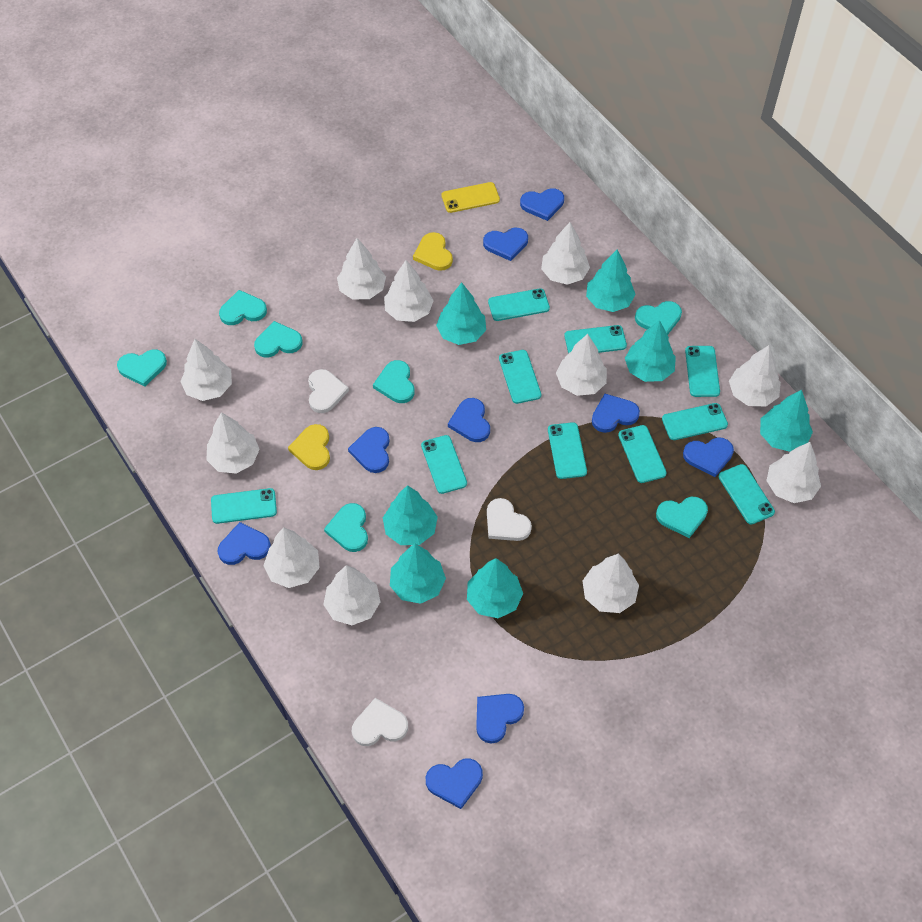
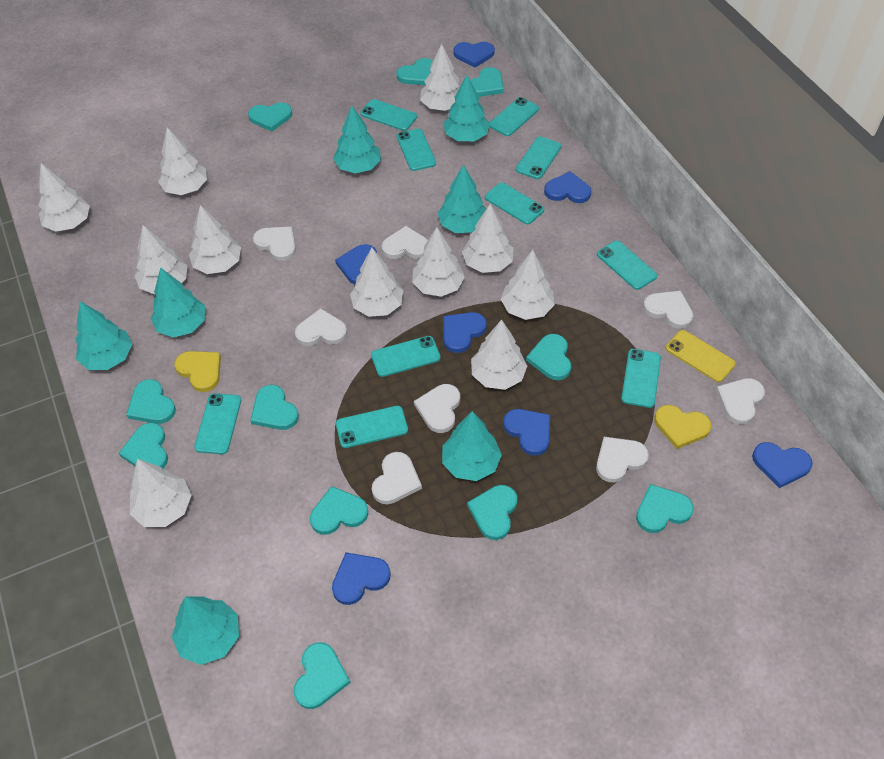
blue heart: 9 -> 7
turquoise heart: 7 -> 11
white heart: 3 -> 8

